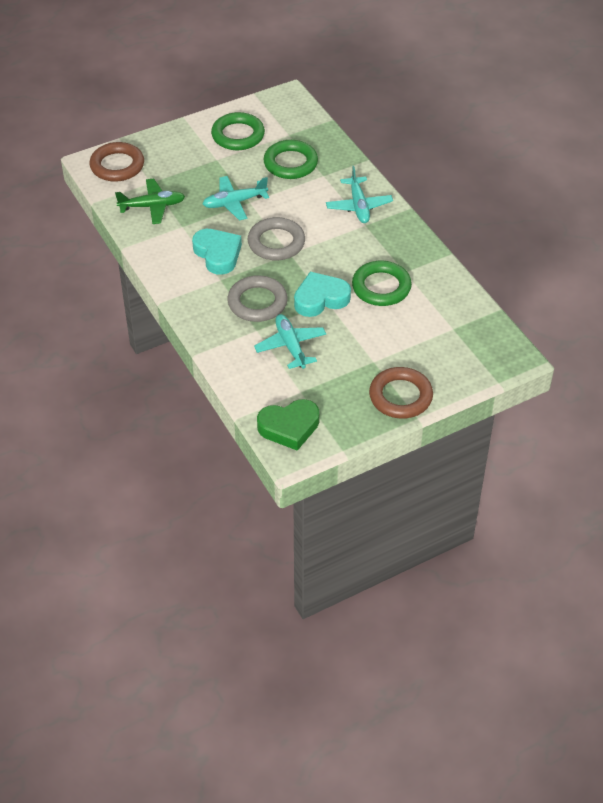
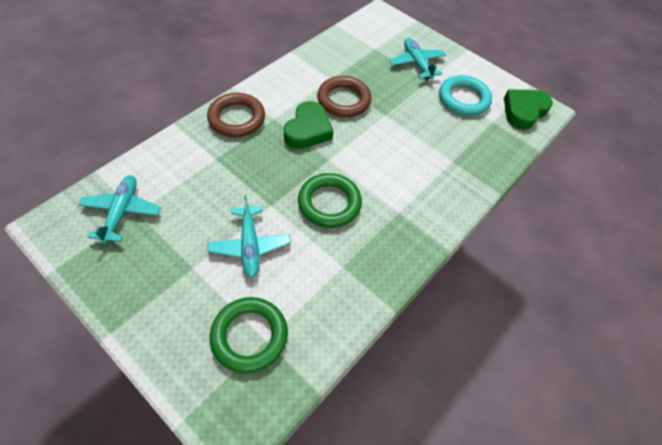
green heart: 1 -> 2
green plane: 1 -> 0
green ring: 3 -> 2
grey ring: 2 -> 0
turquoise heart: 2 -> 0
turquoise ring: 0 -> 1

